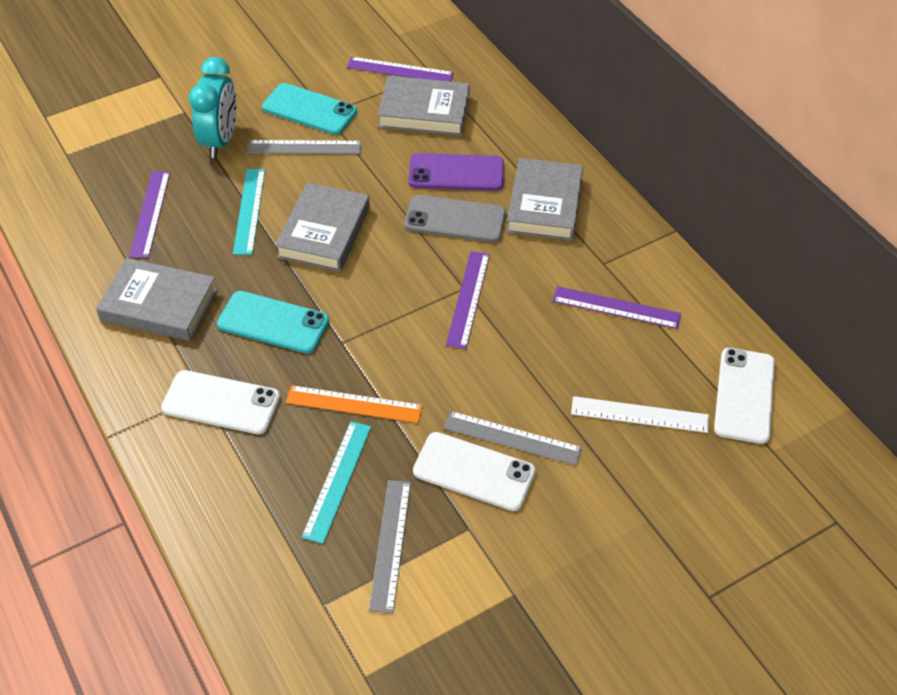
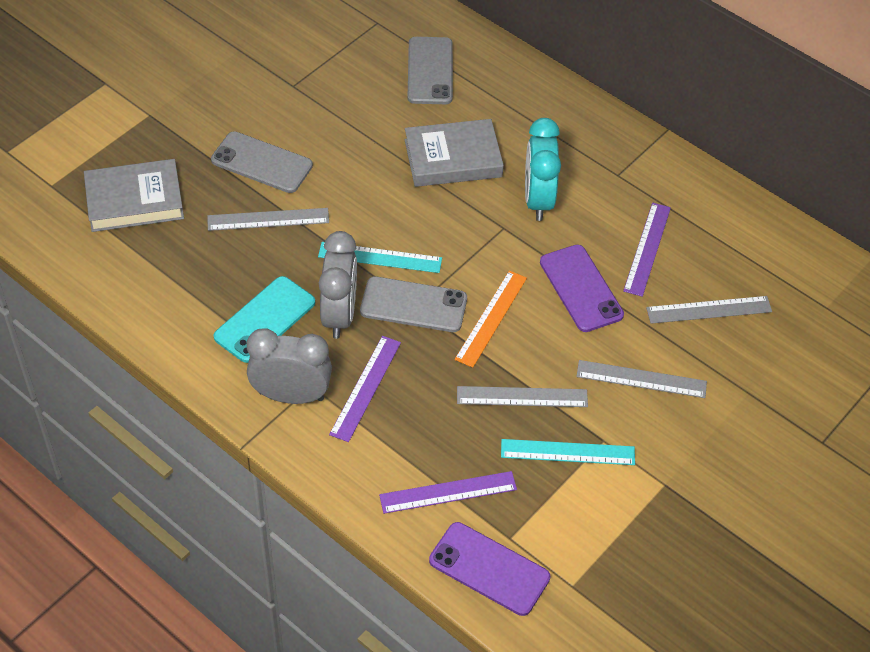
grey book: 4 -> 2
grey clock: 0 -> 2
grey phone: 1 -> 3
grey ruler: 3 -> 4
purple phone: 1 -> 2
purple ruler: 4 -> 3
turquoise phone: 2 -> 1
white phone: 3 -> 0
white ruler: 1 -> 0

